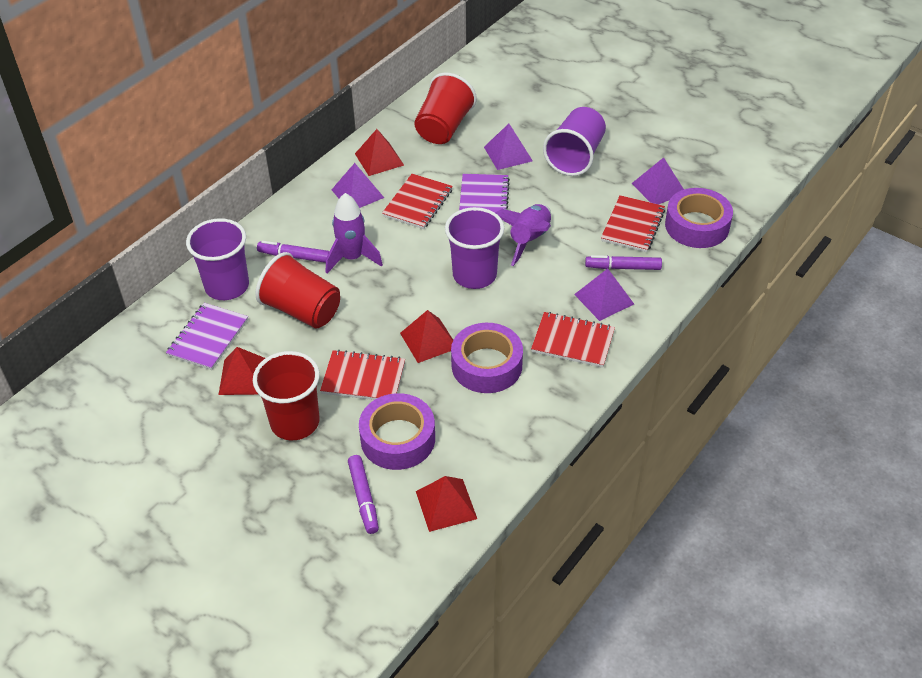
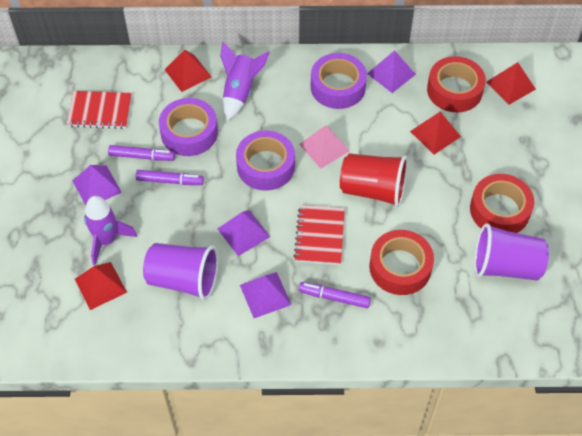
pink pyramid: 0 -> 1
purple cup: 3 -> 2
purple notebook: 2 -> 0
red cup: 3 -> 1
red notebook: 4 -> 2
red tape: 0 -> 3

